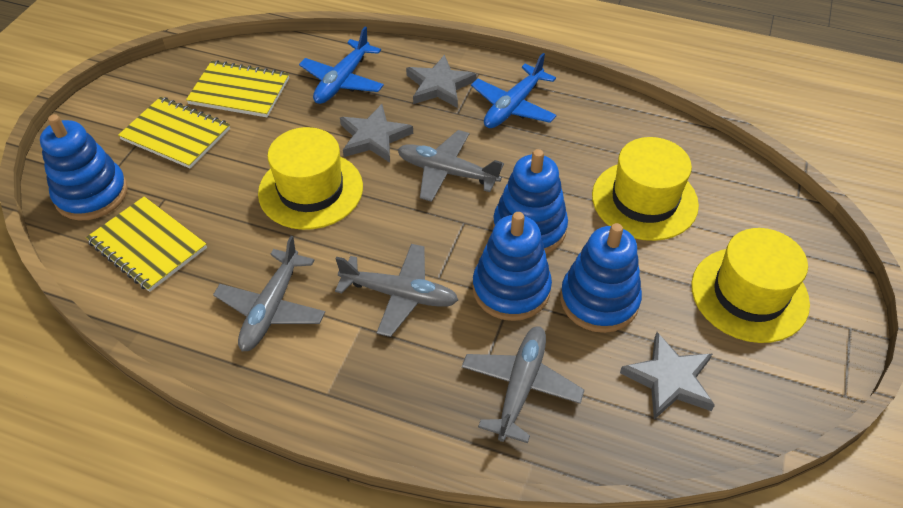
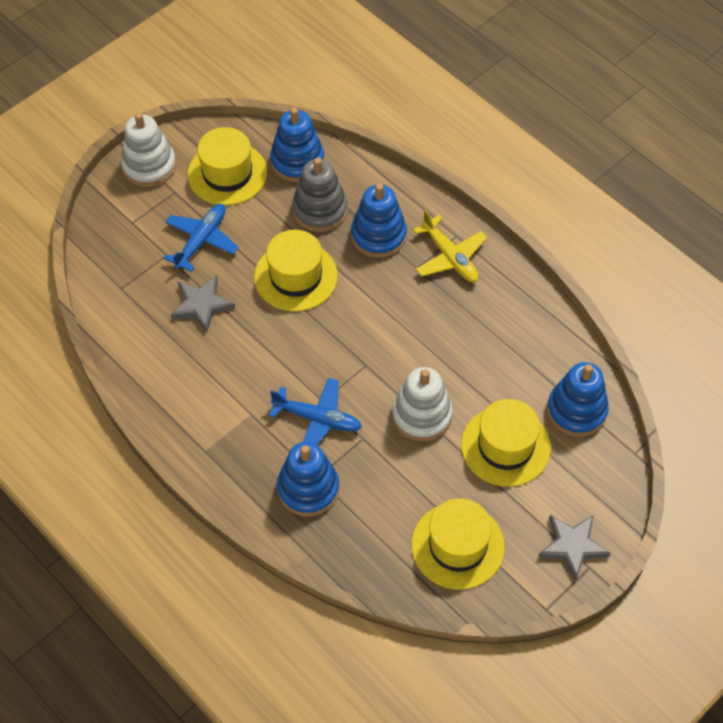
grey plane: 4 -> 0
grey stacking toy: 0 -> 1
grey star: 3 -> 2
white stacking toy: 0 -> 2
yellow hat: 3 -> 4
yellow notebook: 3 -> 0
yellow plane: 0 -> 1

